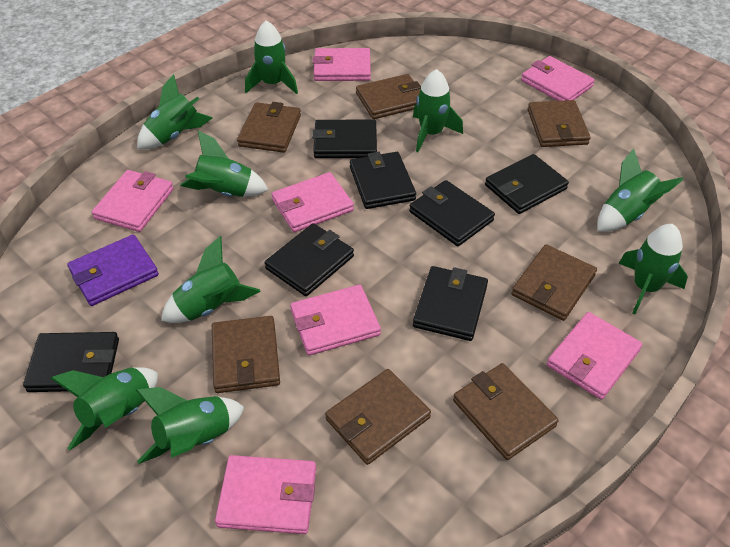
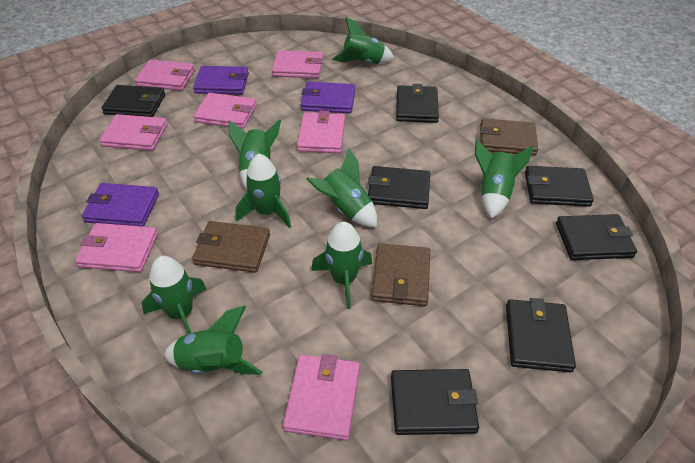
brown wallet: 7 -> 3
green rocket: 9 -> 8
purple wallet: 1 -> 3

